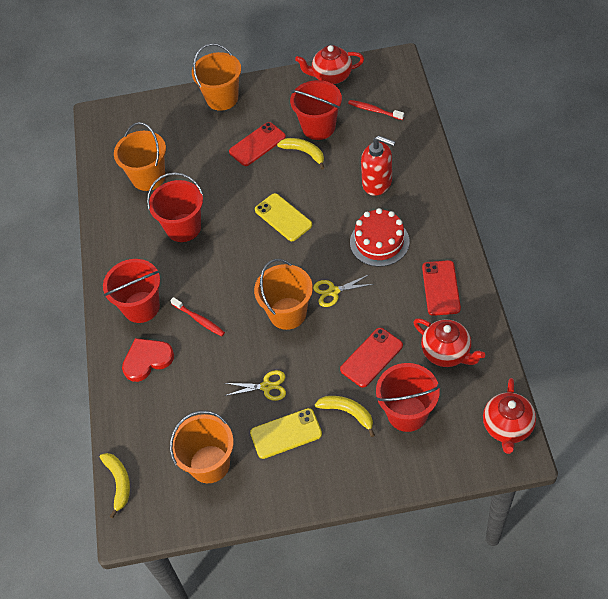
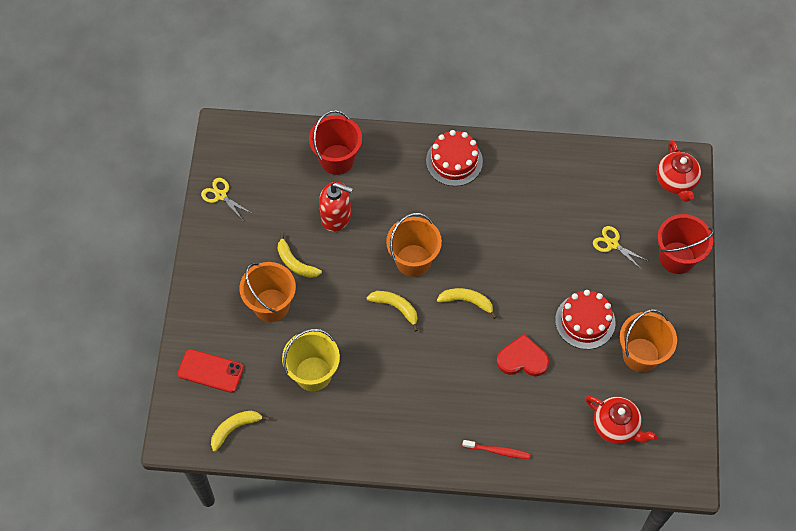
orange bucket: 4 -> 3
red bucket: 4 -> 2
red cake: 1 -> 2
red phone: 3 -> 1
red teapot: 3 -> 2
red toothbrush: 2 -> 1
yellow banana: 3 -> 4
yellow bucket: 0 -> 1
yellow phone: 2 -> 0

